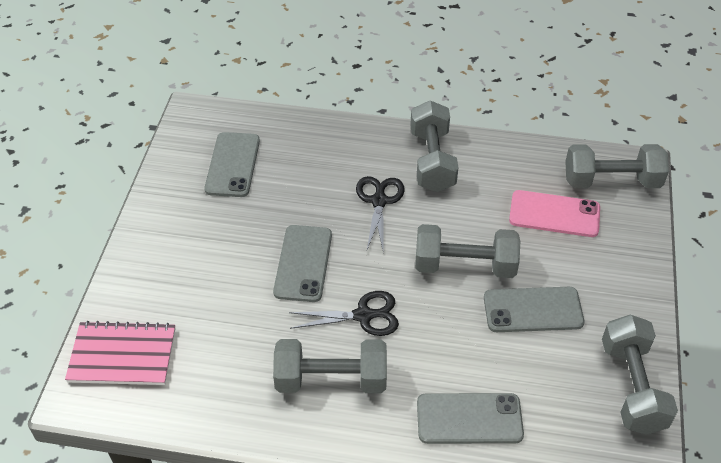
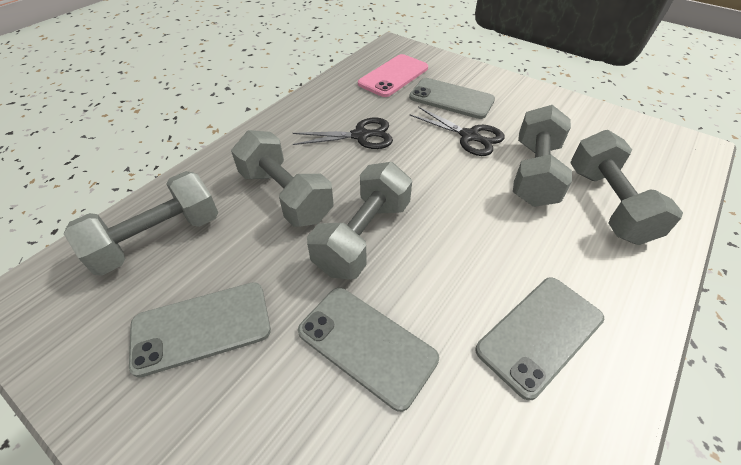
pink notebook: 1 -> 0

